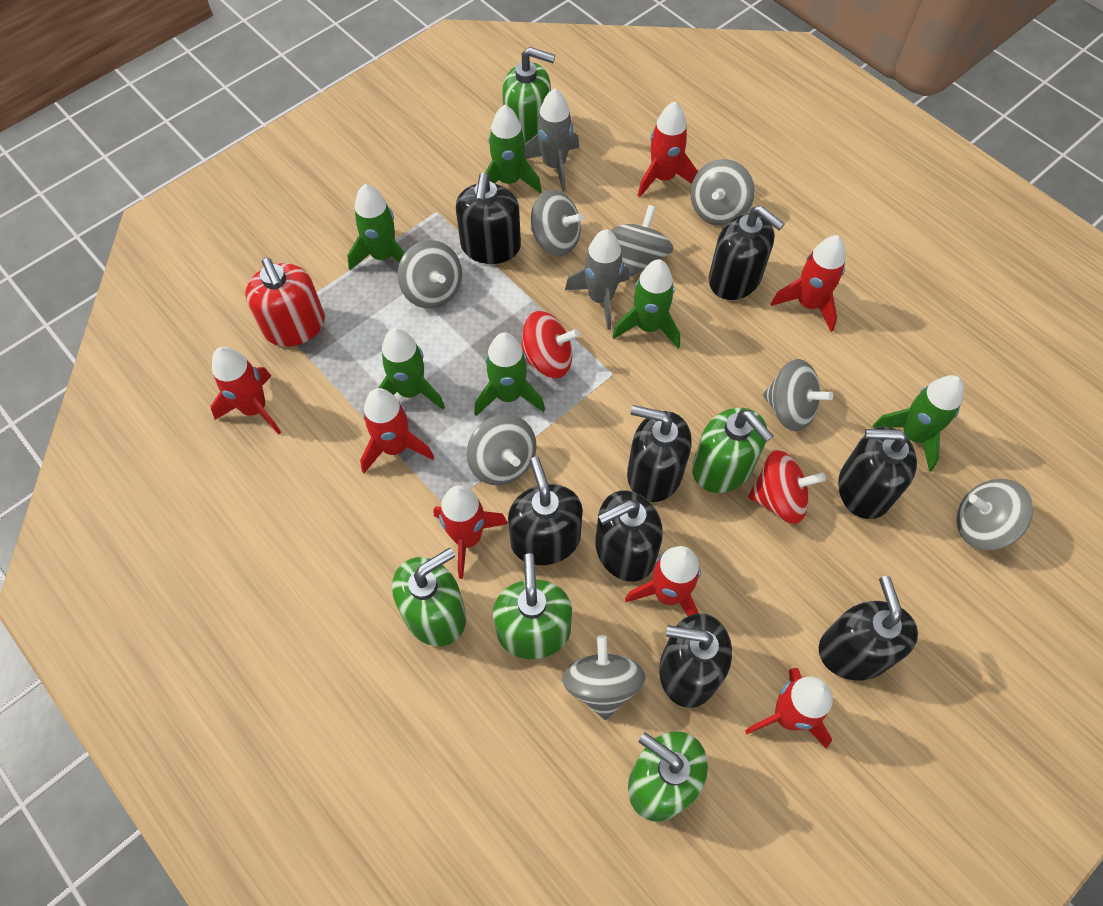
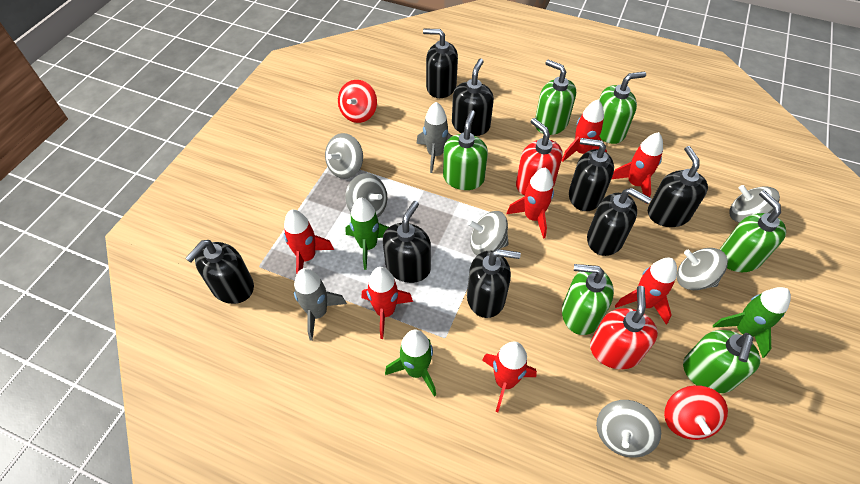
green rocket: 6 -> 3
green soap dispenser: 5 -> 6
grey spinning top: 8 -> 6
red soap dispenser: 1 -> 2

